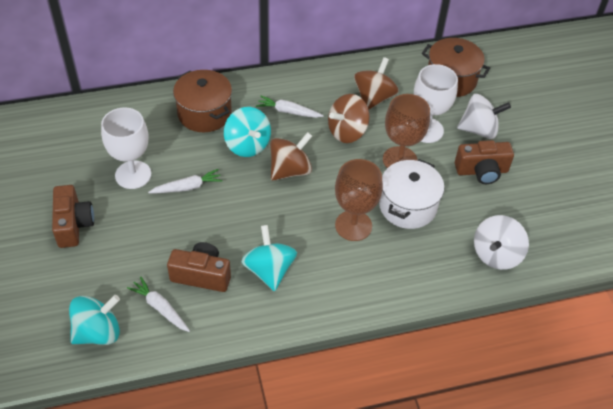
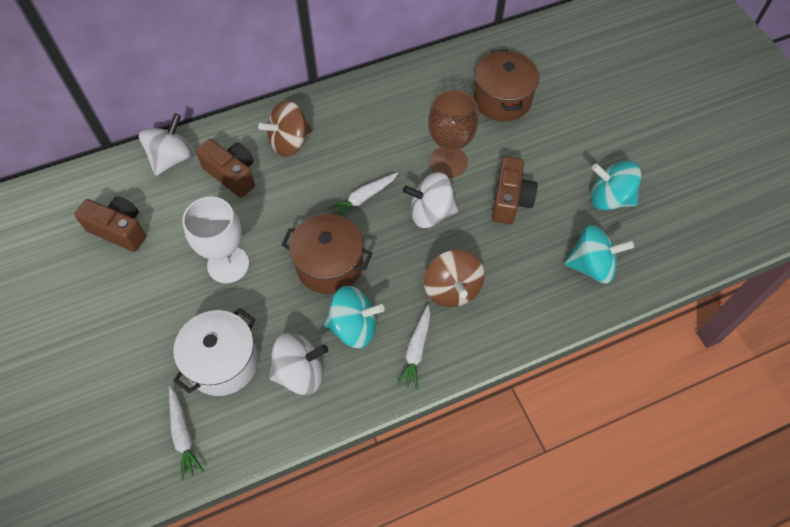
brown goblet: 2 -> 1
brown spinning top: 3 -> 2
white goblet: 2 -> 1
white spinning top: 2 -> 3

